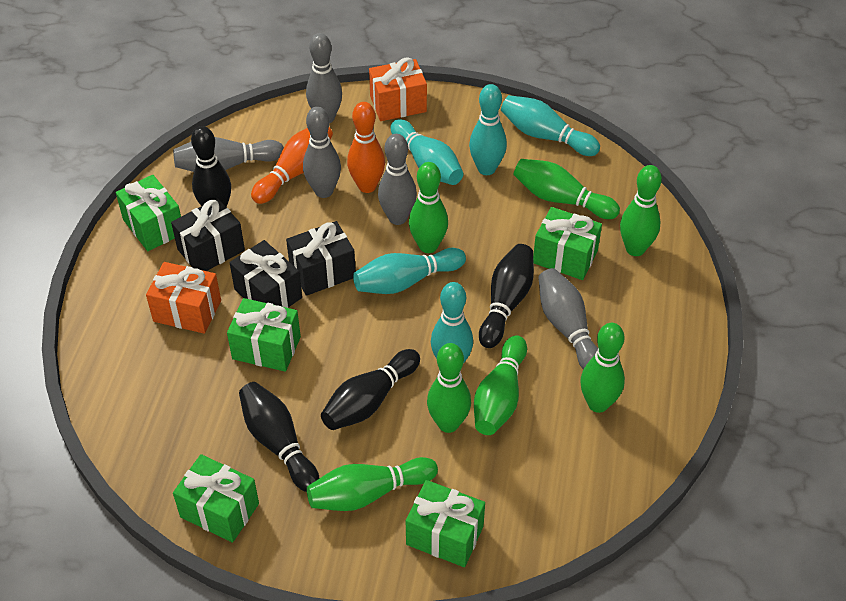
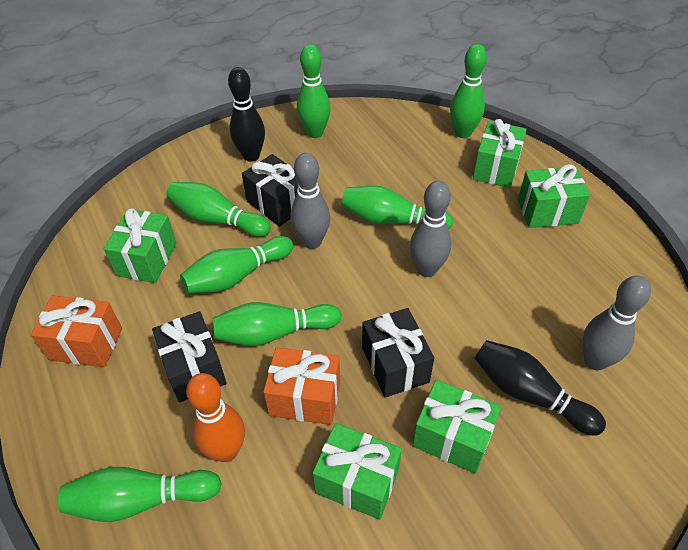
black bowling pin: 4 -> 2
grey bowling pin: 5 -> 3
orange bowling pin: 2 -> 1
turquoise bowling pin: 5 -> 0

